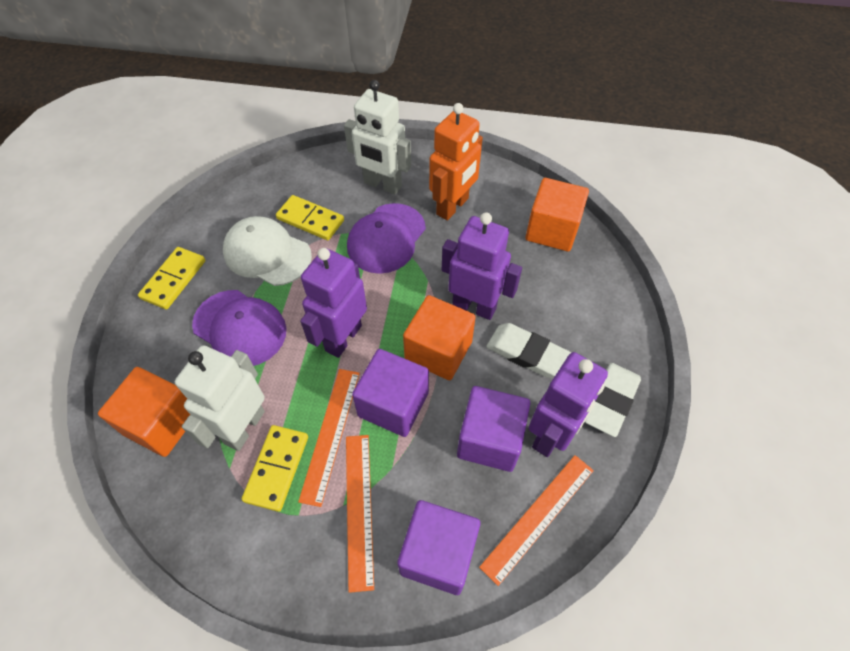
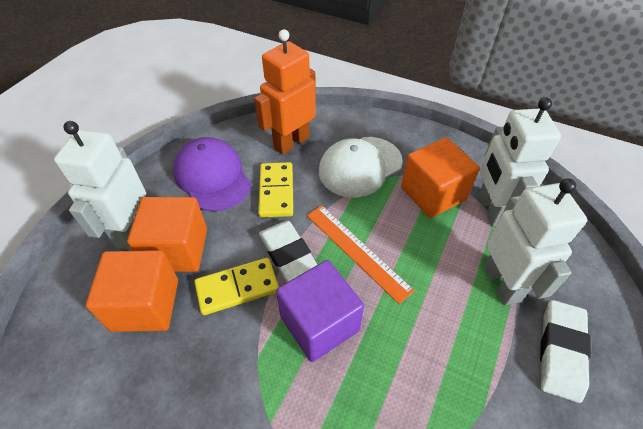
orange ruler: 3 -> 1
purple cap: 2 -> 1
purple cube: 3 -> 1
purple robot: 3 -> 0
white robot: 2 -> 3
yellow domino: 3 -> 2

